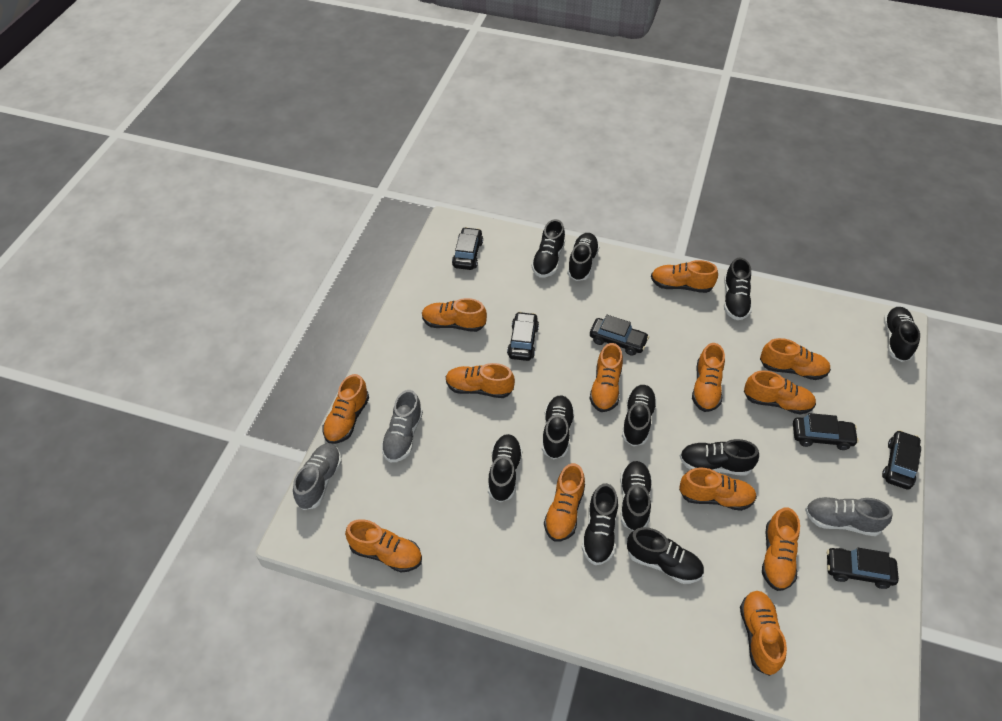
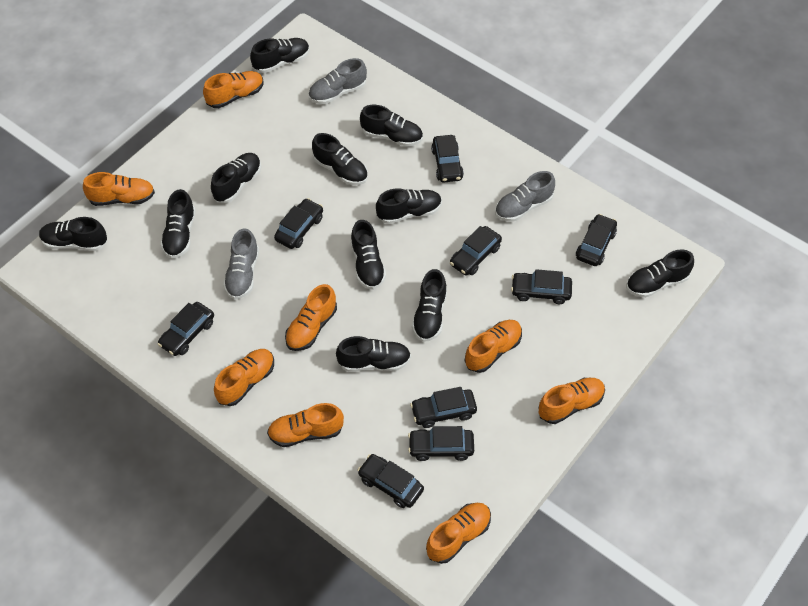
black car: 6 -> 9
orange shoe: 13 -> 8

